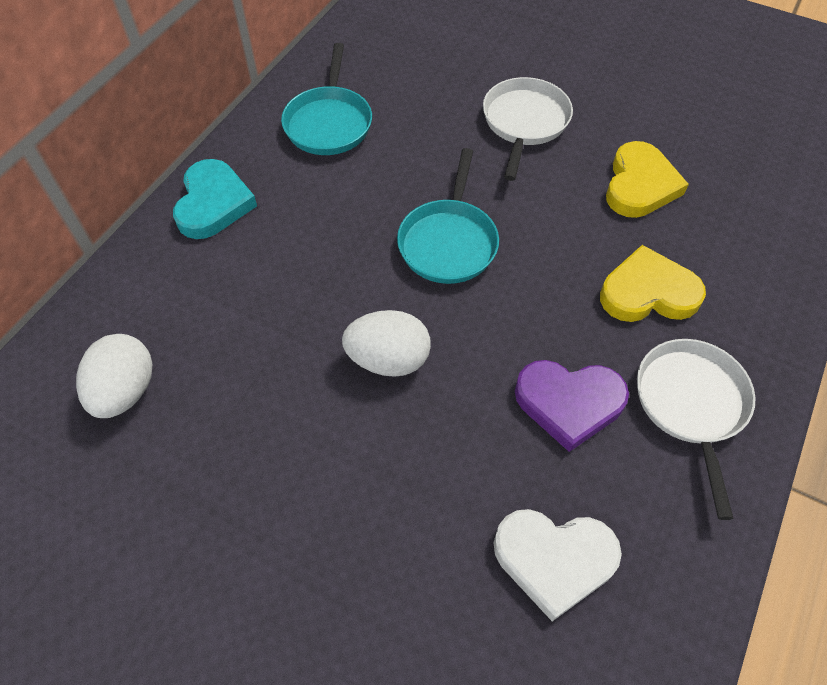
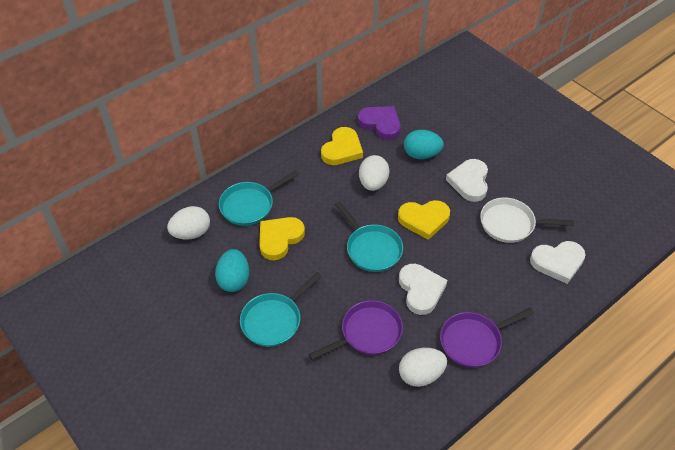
purple pan: 0 -> 2
turquoise egg: 0 -> 2
turquoise heart: 1 -> 0
turquoise pan: 2 -> 3
white egg: 2 -> 3
white heart: 1 -> 3
white pan: 2 -> 1
yellow heart: 2 -> 3

